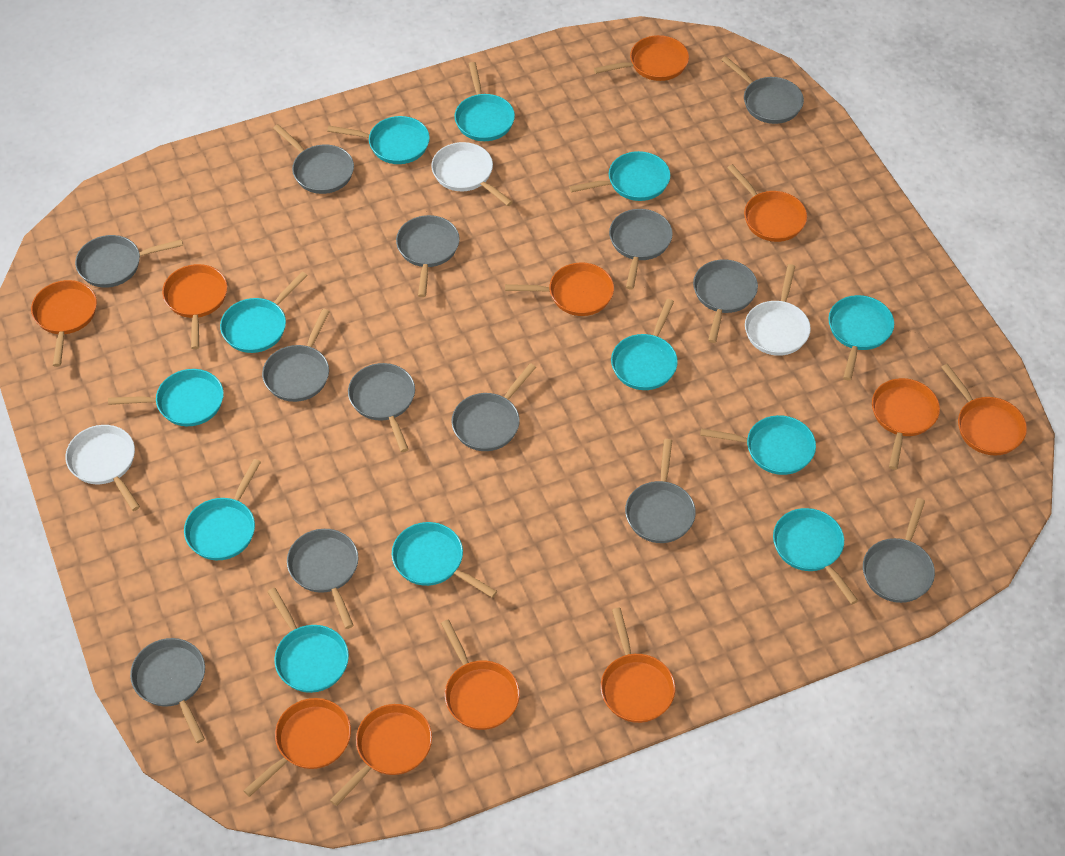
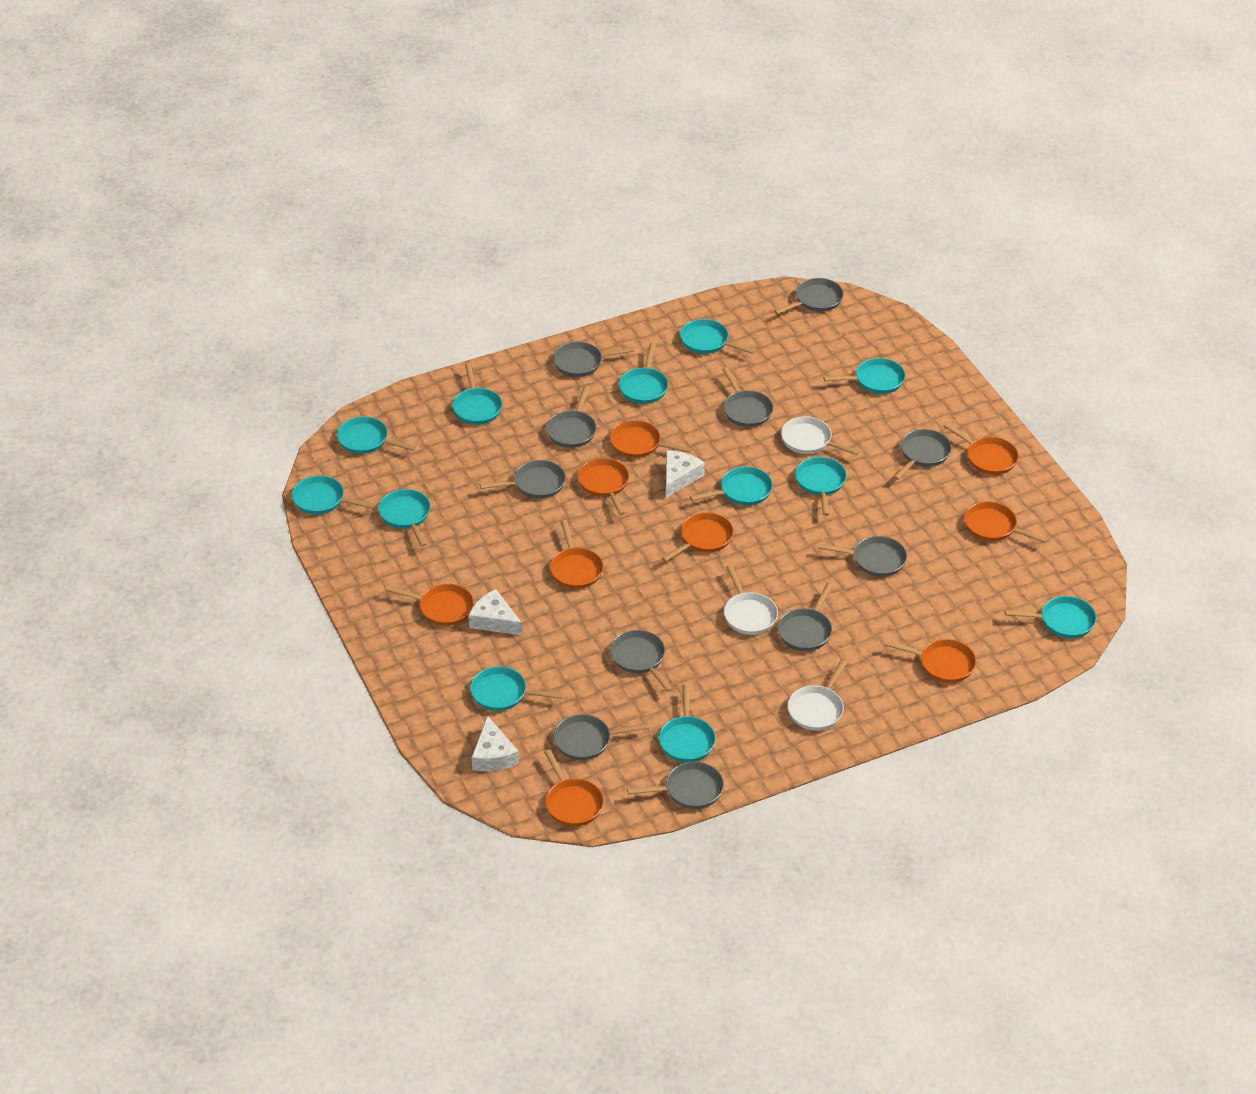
grey pan: 13 -> 11
orange pan: 11 -> 9
white cheese: 0 -> 3

